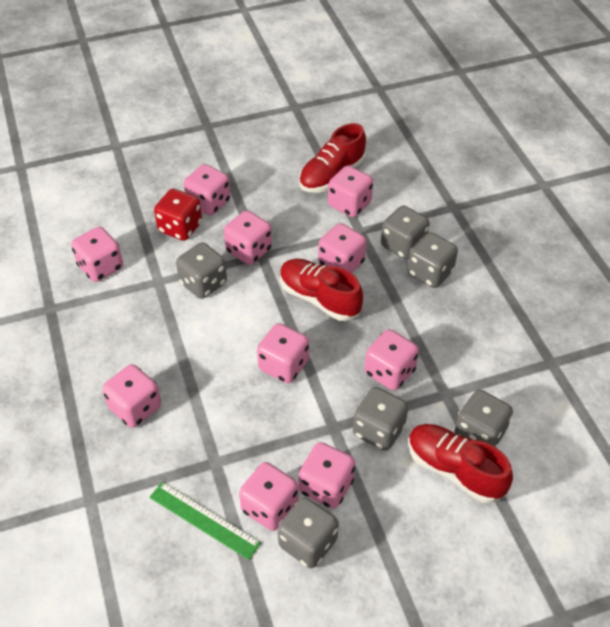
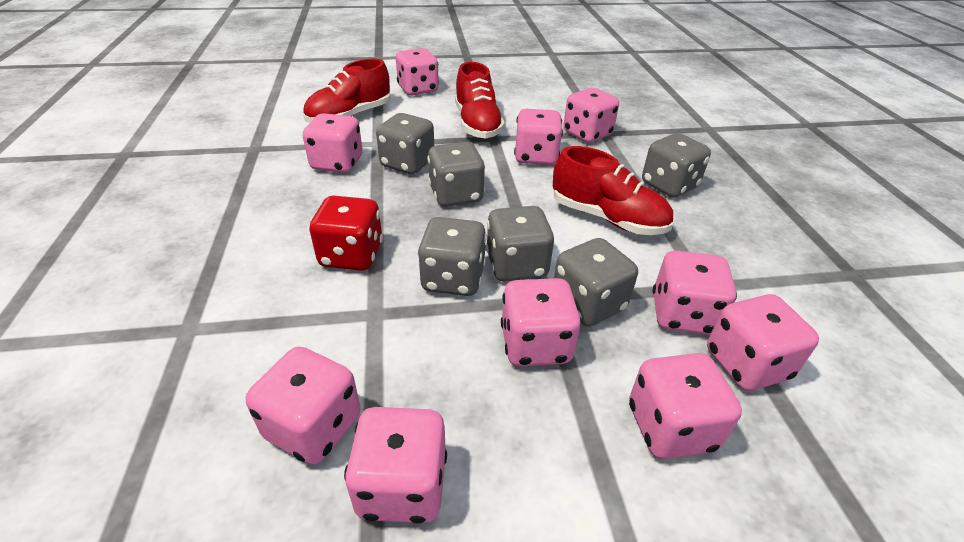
green ruler: 1 -> 0

